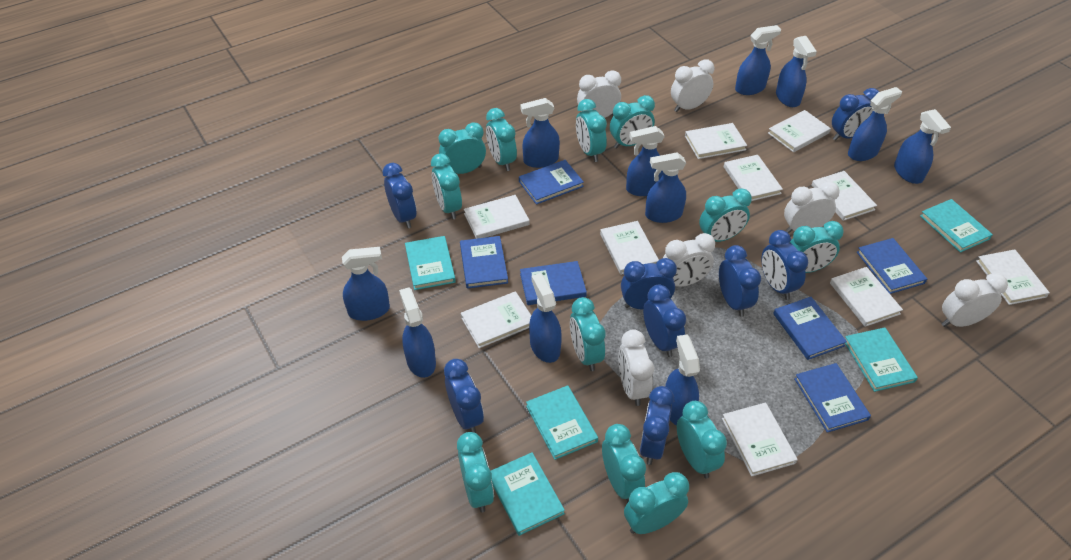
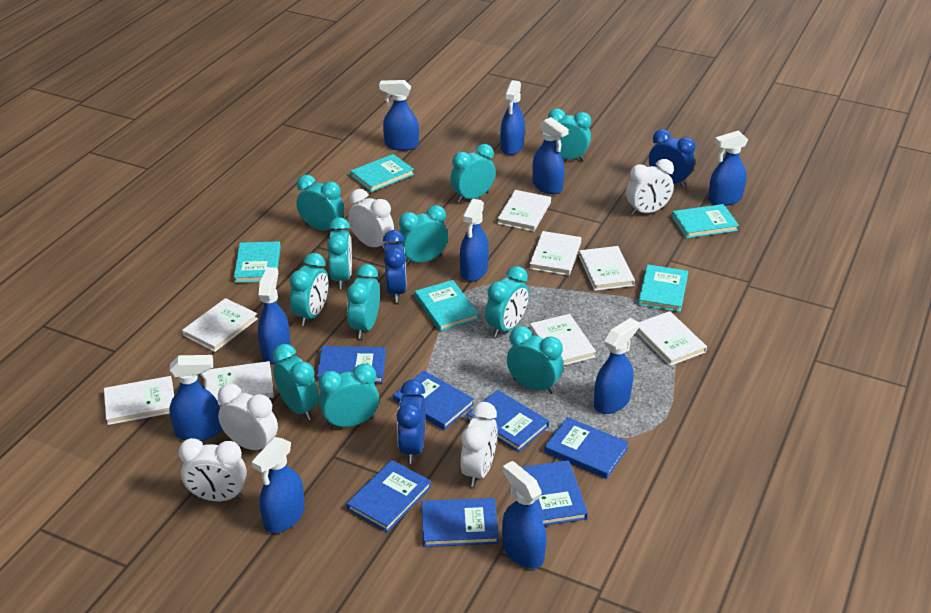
blue book: 6 -> 7
blue clock: 8 -> 3
blue spray bottle: 11 -> 10
turquoise clock: 12 -> 11
white book: 10 -> 8
white clock: 6 -> 5

